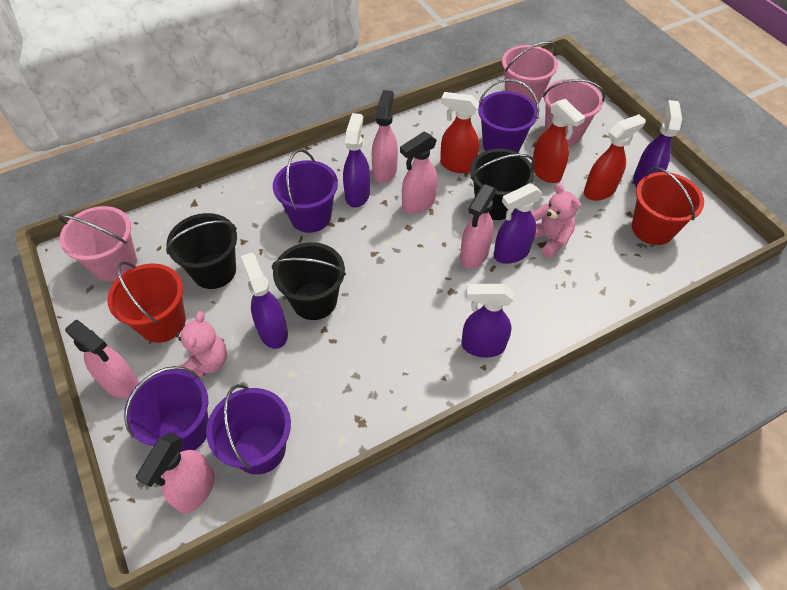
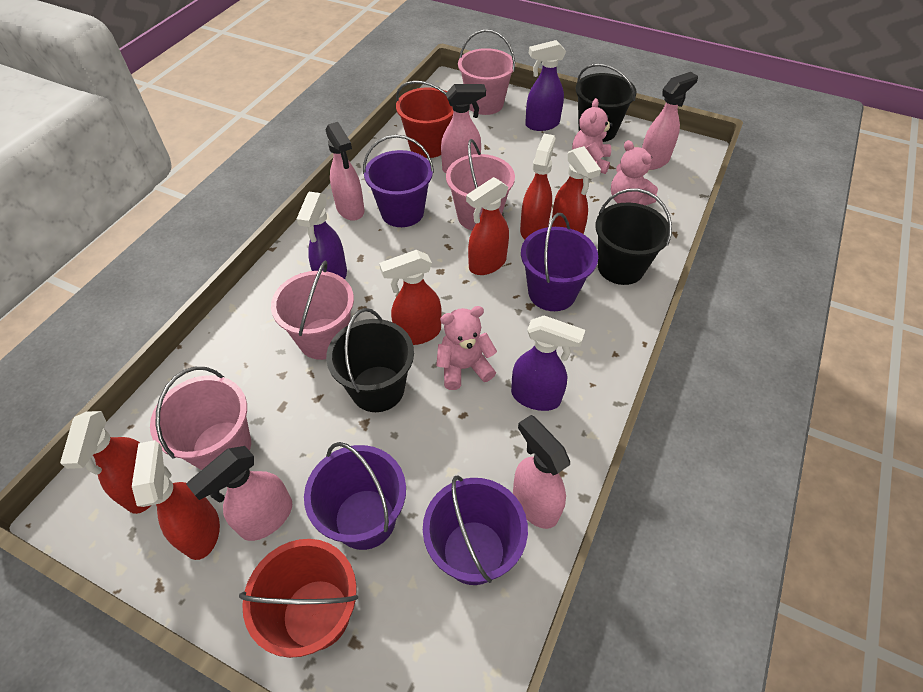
pink bucket: 3 -> 4
pink teddy bear: 2 -> 3
purple spray bottle: 5 -> 3
red spray bottle: 3 -> 6

